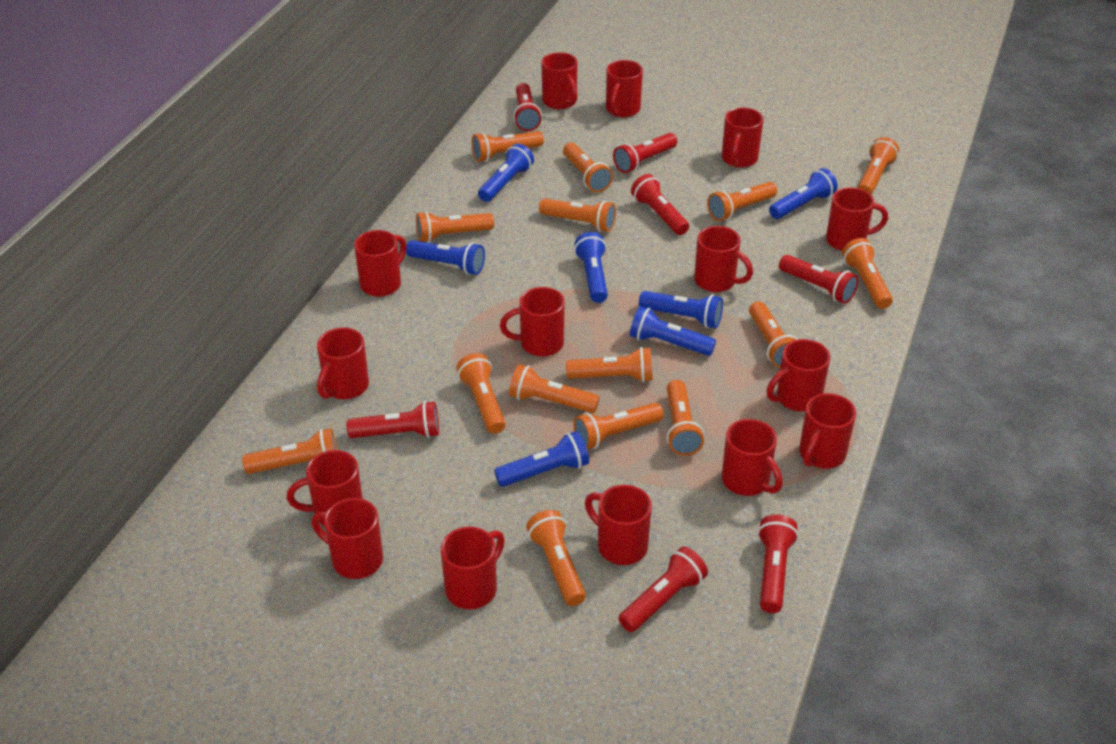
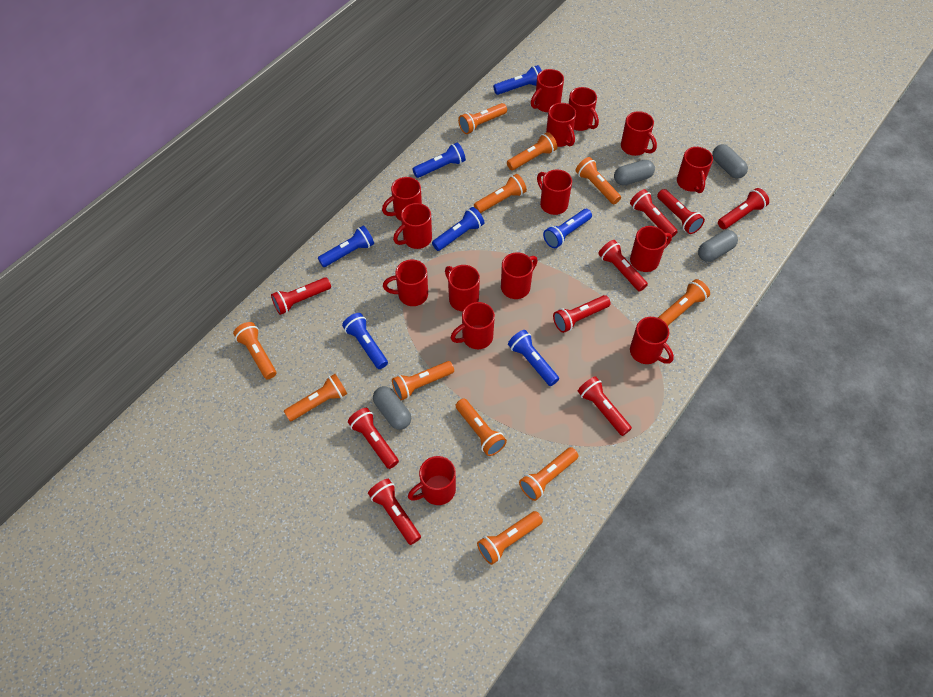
grey capsule: 0 -> 4
orange flashlight: 15 -> 11
red flashlight: 7 -> 9

